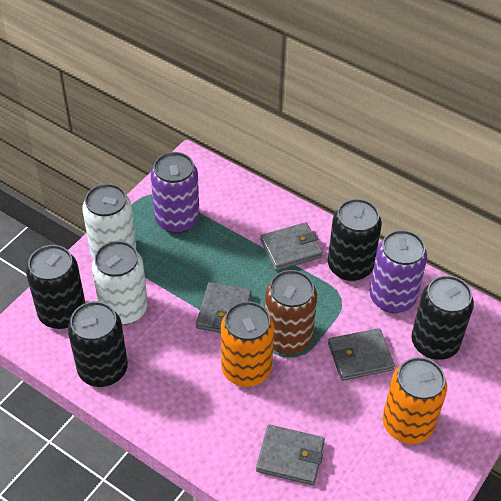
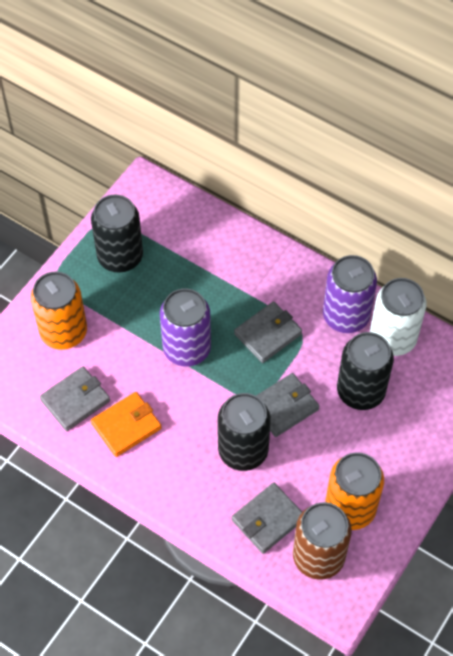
black can: 4 -> 3
orange wallet: 0 -> 1
white can: 2 -> 1

